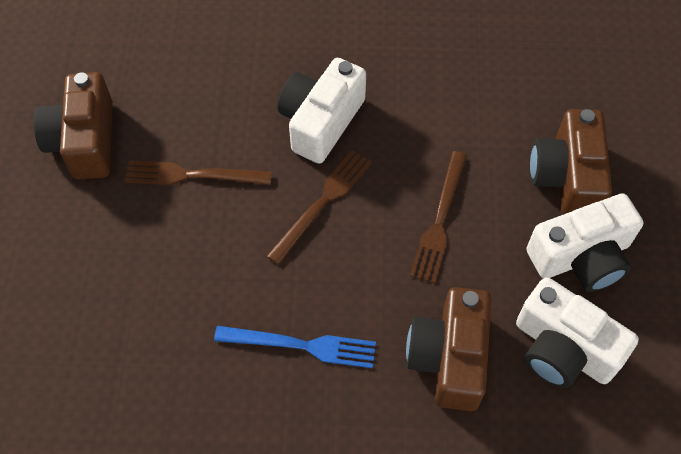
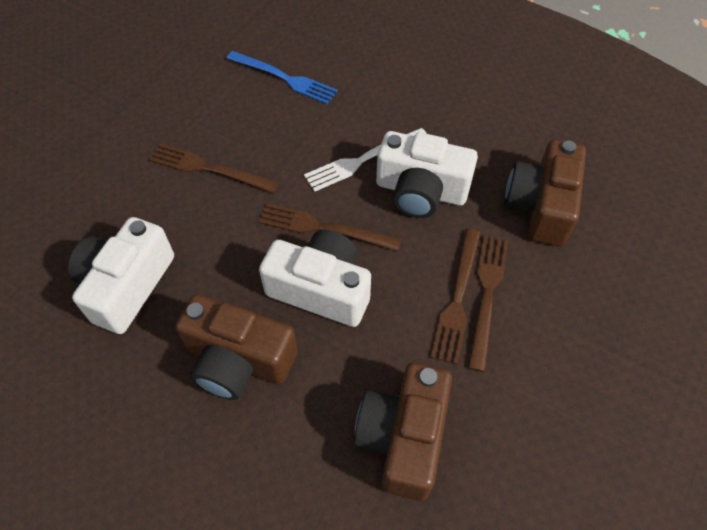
brown fork: 3 -> 4
white fork: 0 -> 1

